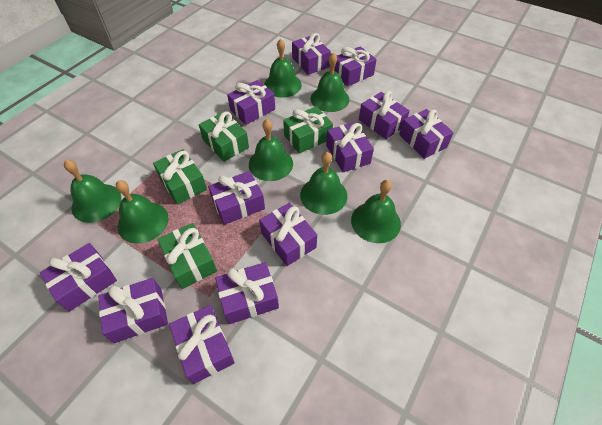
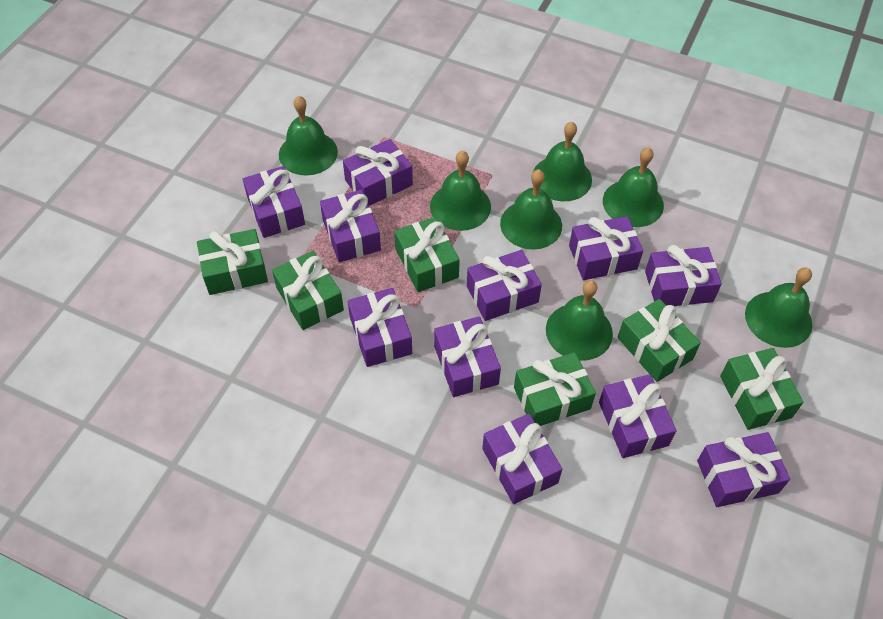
green gift: 4 -> 6
purple gift: 12 -> 11

